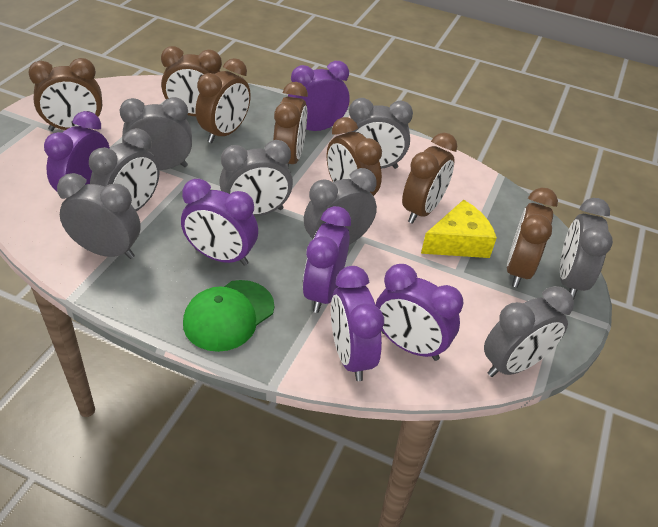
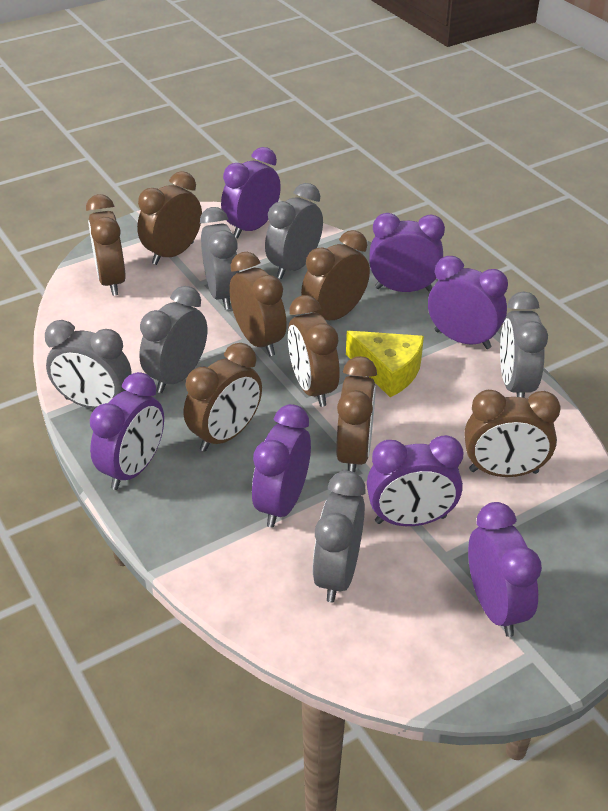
brown clock: 7 -> 8
green cap: 1 -> 0
grey clock: 8 -> 6
purple clock: 6 -> 7

